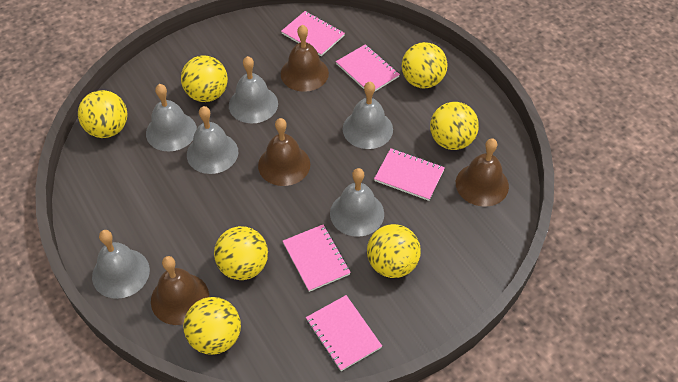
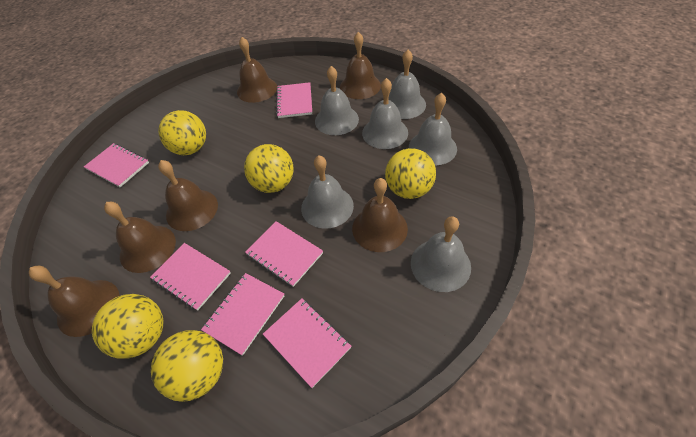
brown bell: 4 -> 6
pink notebook: 5 -> 6
yellow ball: 7 -> 5

